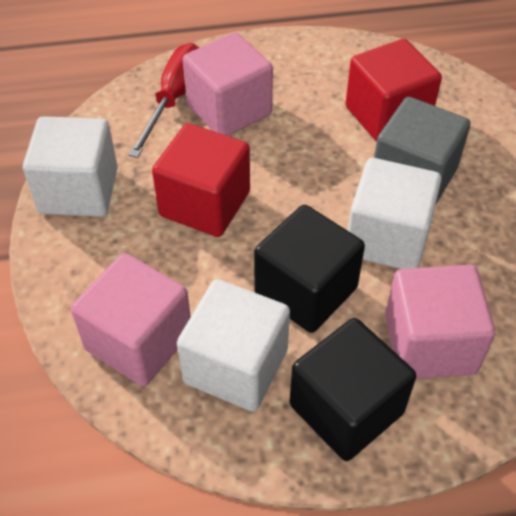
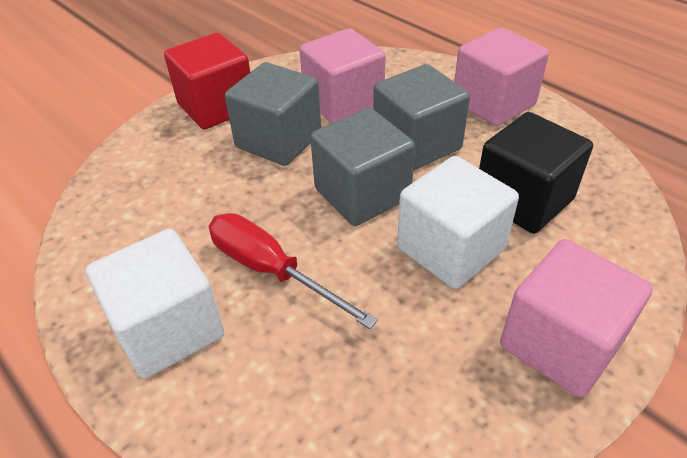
black cube: 2 -> 1
grey cube: 1 -> 3
red cube: 2 -> 1
white cube: 3 -> 2

